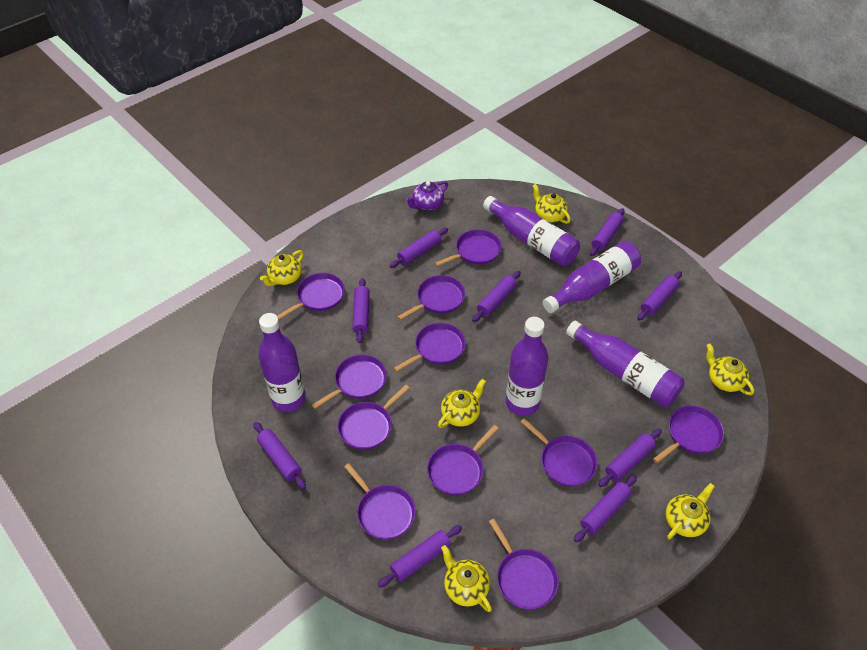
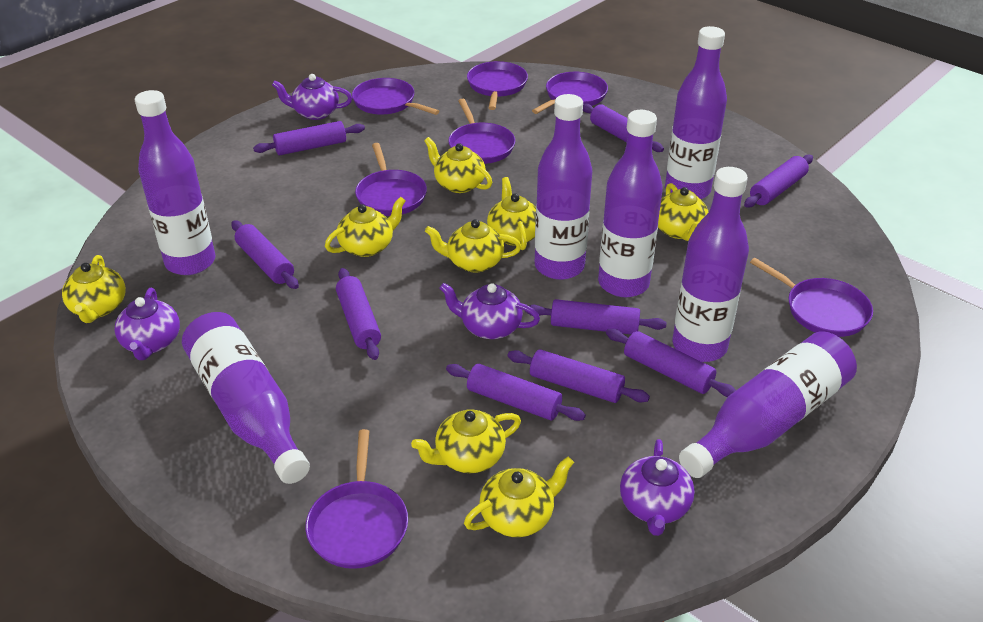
purple bottle: 5 -> 7
purple pan: 11 -> 7
purple teapot: 1 -> 4
yellow teapot: 6 -> 8

